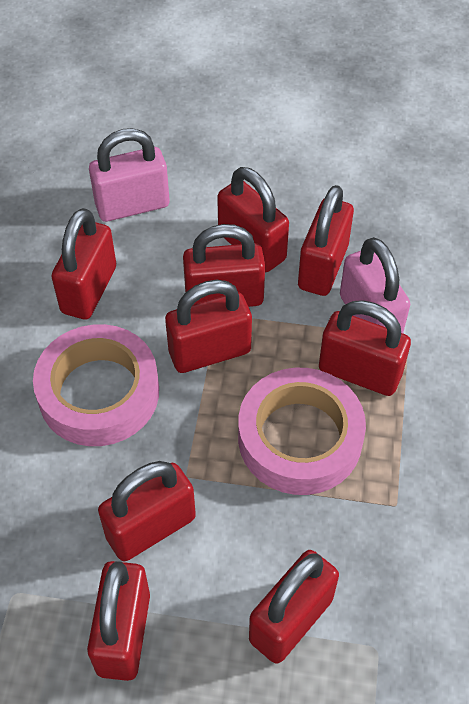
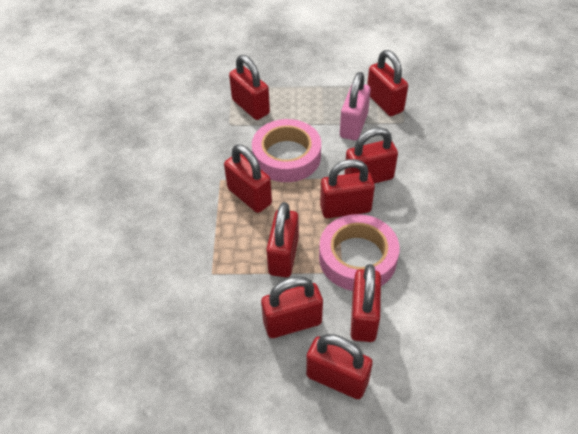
pink padlock: 2 -> 1

